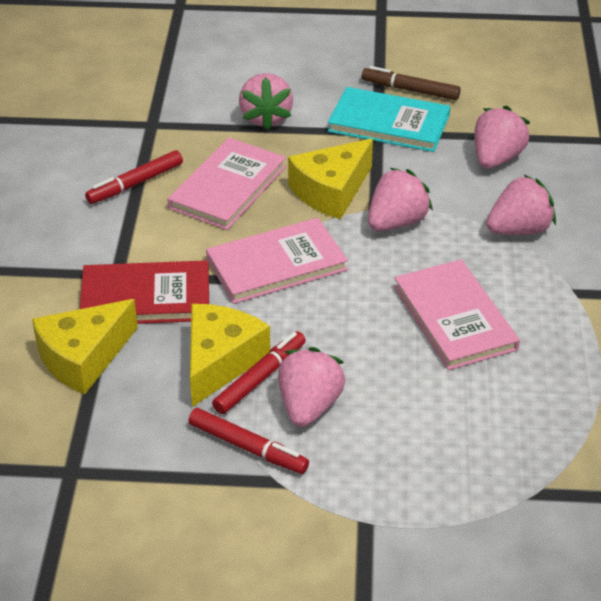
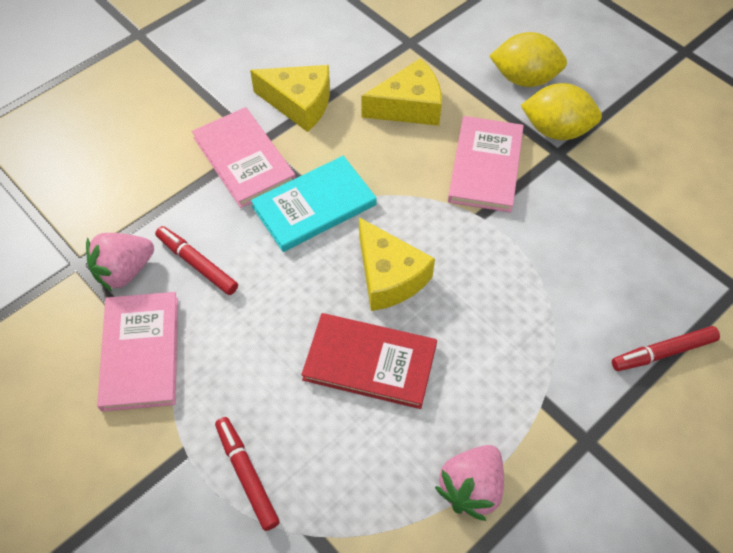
brown marker: 1 -> 0
pink strawberry: 5 -> 2
yellow lemon: 0 -> 2

